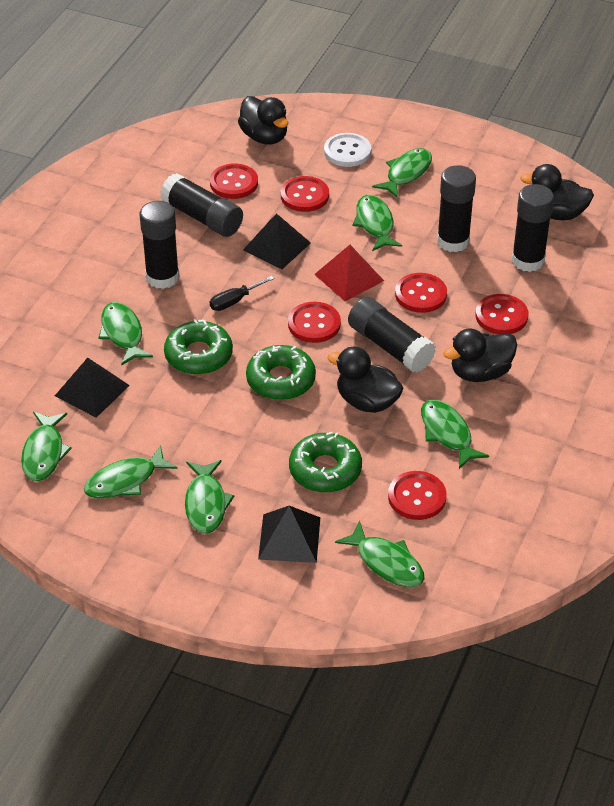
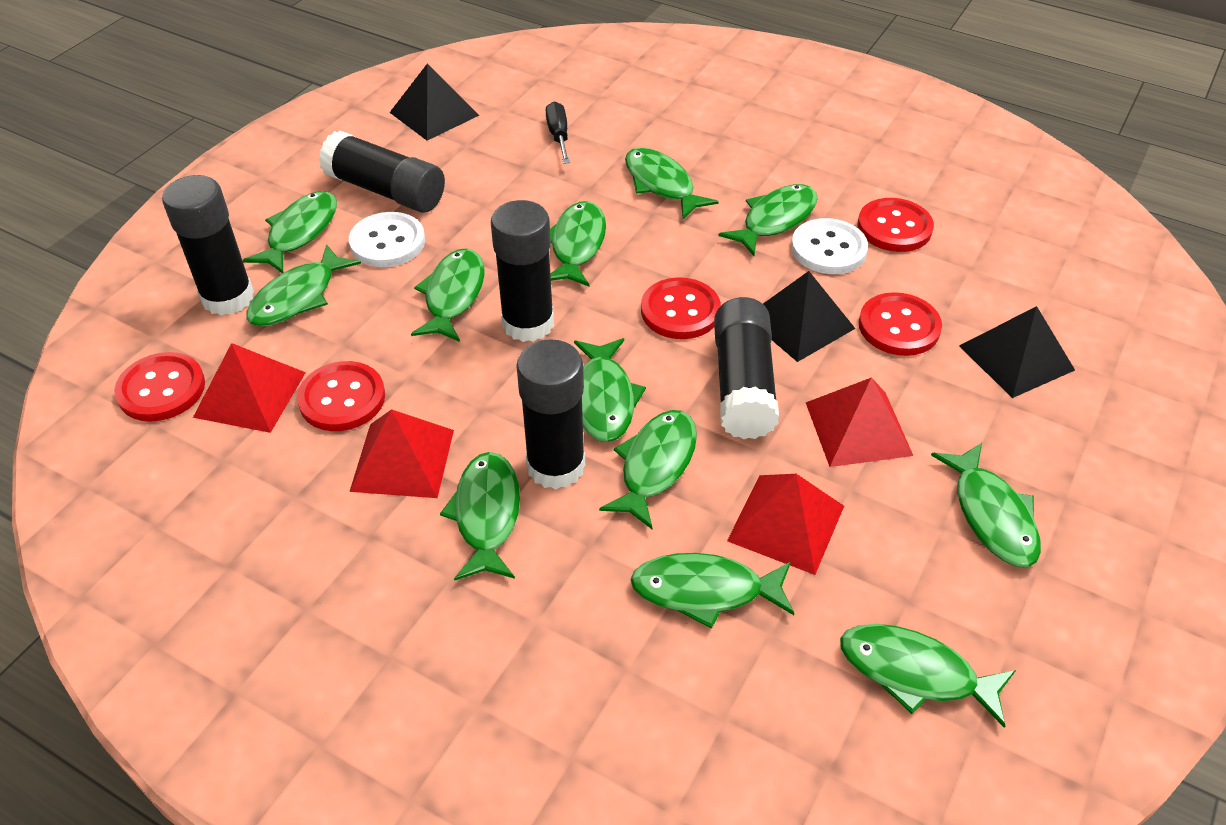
black duck: 4 -> 0
green donut: 3 -> 0
green fish: 8 -> 12
red button: 6 -> 5
red pyramid: 1 -> 4
white button: 1 -> 2

